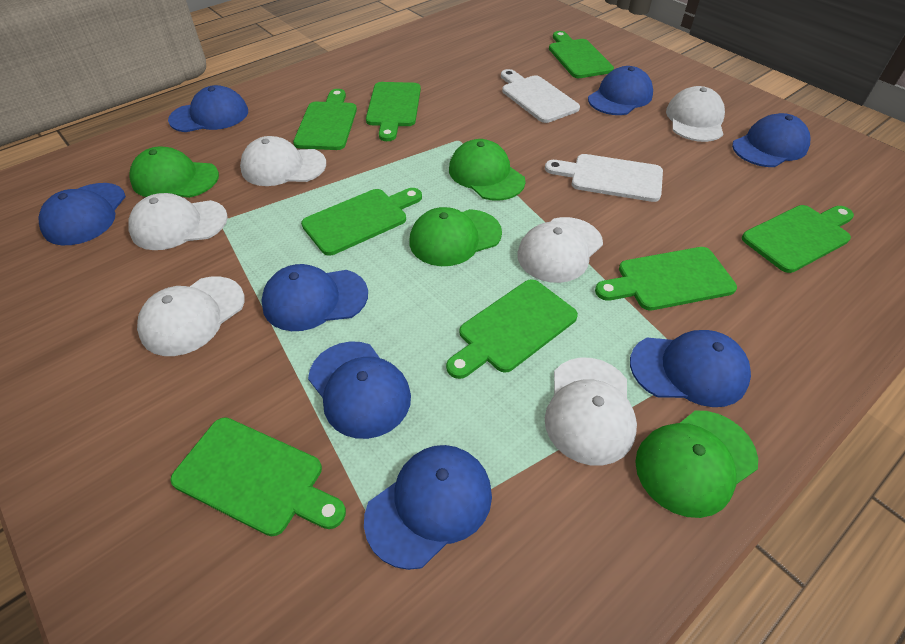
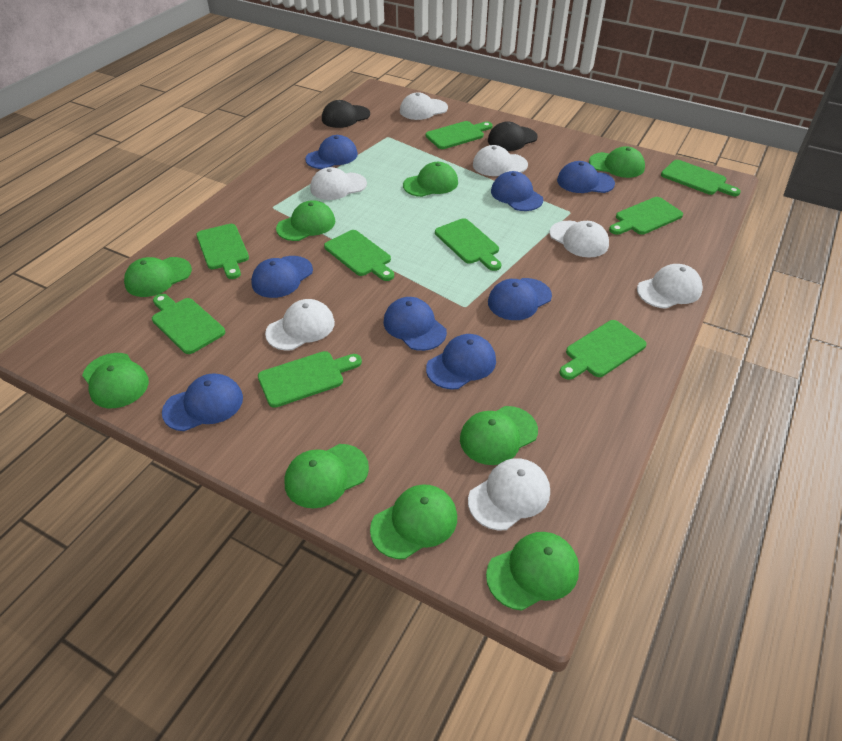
black cap: 0 -> 2
green cap: 4 -> 9
green cutting board: 8 -> 9
white cap: 6 -> 7
white cutting board: 2 -> 0

